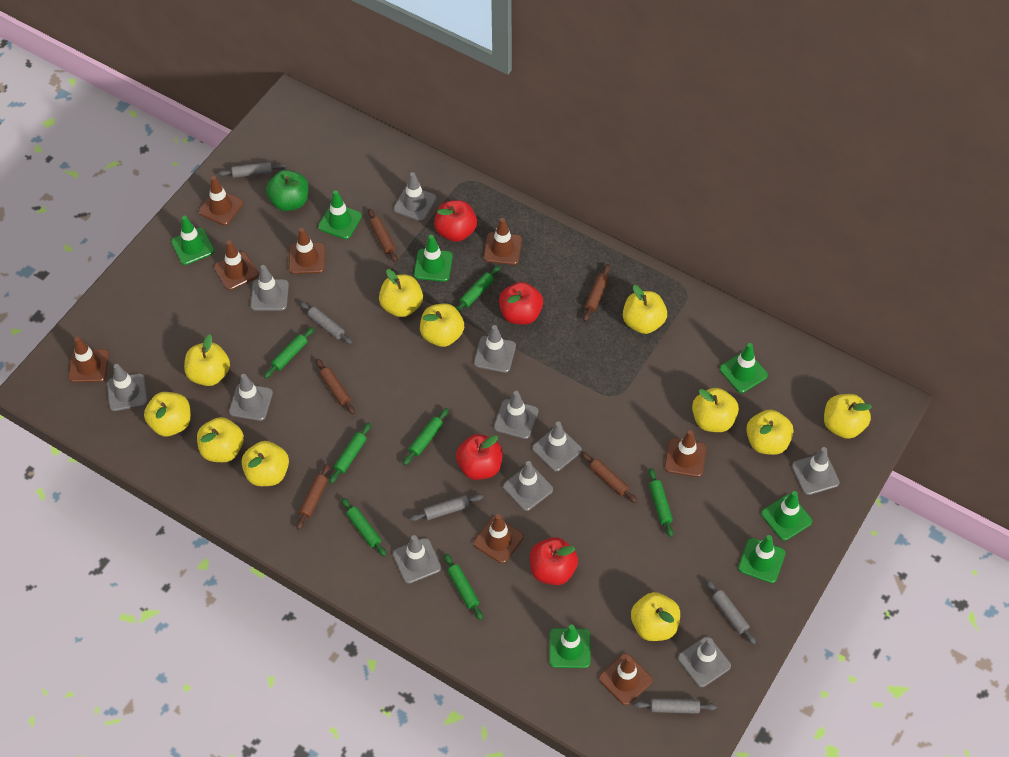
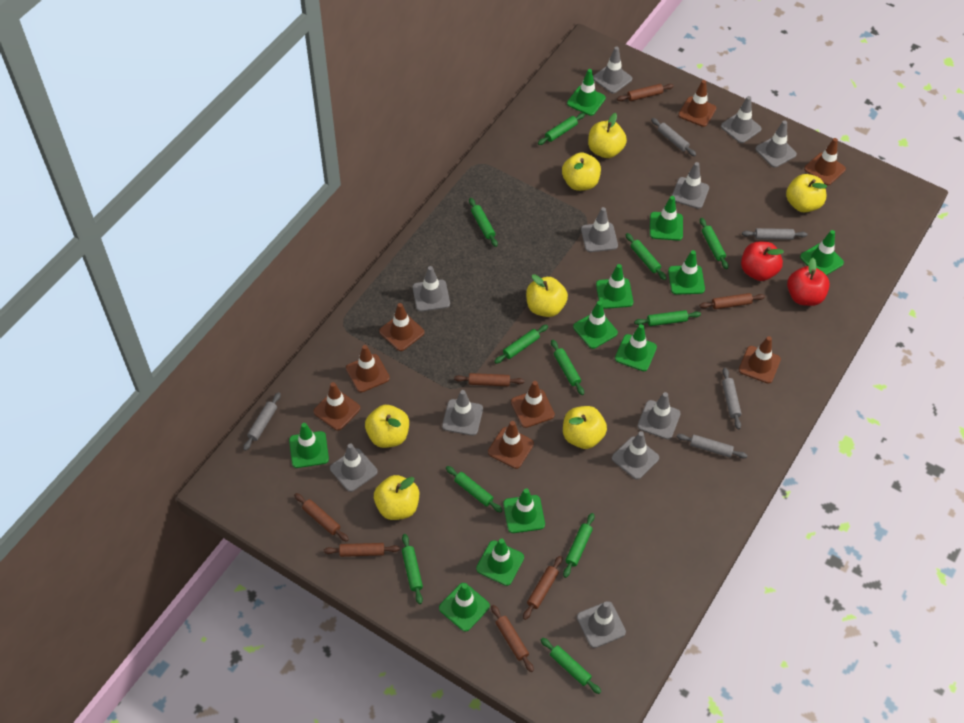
brown rolling pin: 5 -> 7
green apple: 1 -> 0
green rolling pin: 7 -> 11
green traffic cone: 7 -> 11
red apple: 4 -> 2
yellow apple: 11 -> 7

